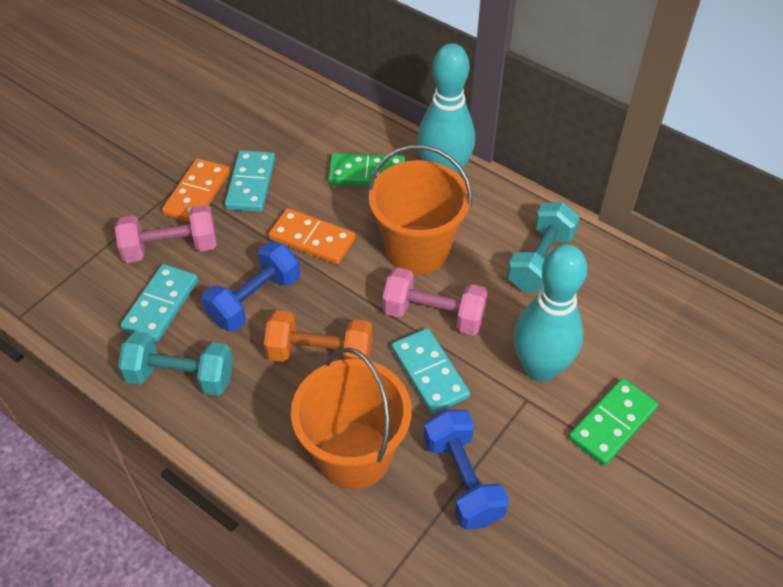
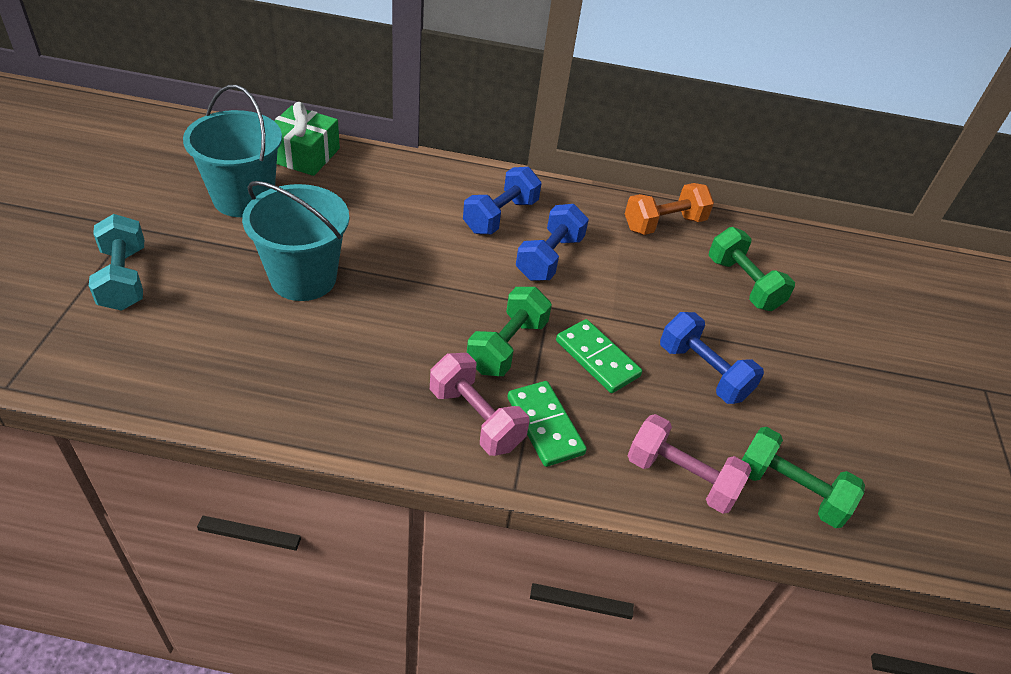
blue dumbbell: 2 -> 3
green dumbbell: 0 -> 3
green gift: 0 -> 1
orange bucket: 2 -> 0
orange domino: 2 -> 0
turquoise bowling pin: 2 -> 0
turquoise bucket: 0 -> 2
turquoise domino: 3 -> 0
turquoise dumbbell: 2 -> 1

